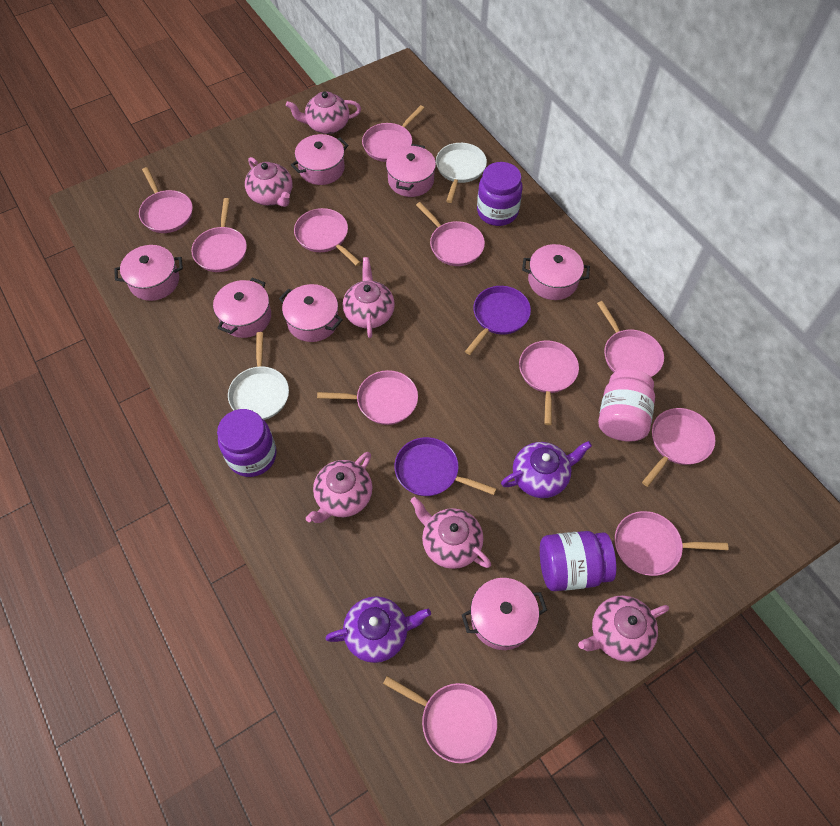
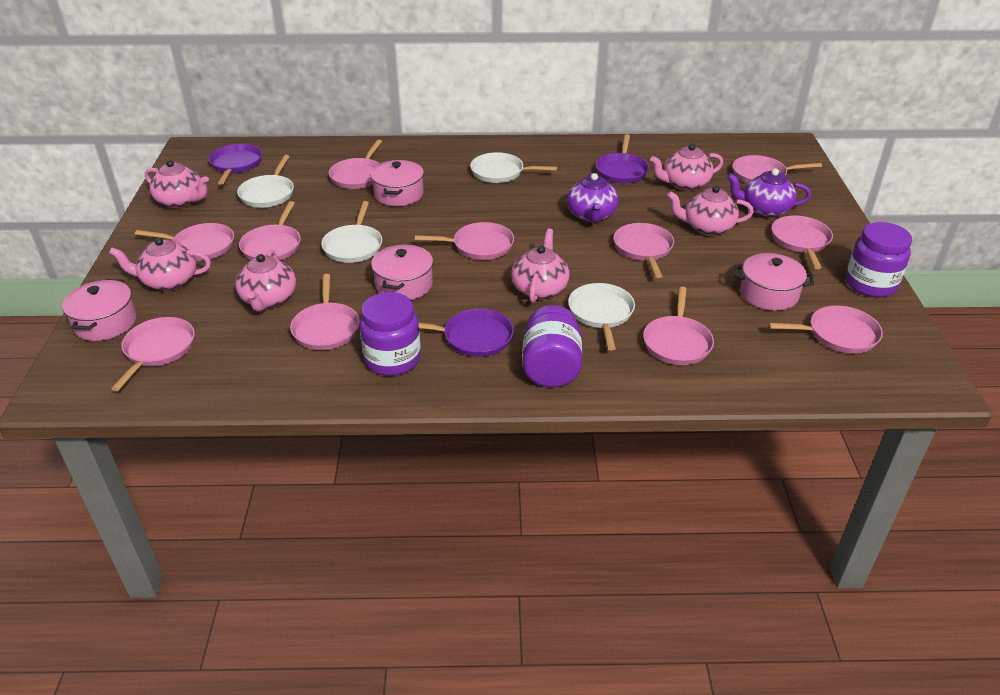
pink jar: 1 -> 0
pink pot: 7 -> 4
purple pan: 2 -> 3
white pan: 2 -> 4

